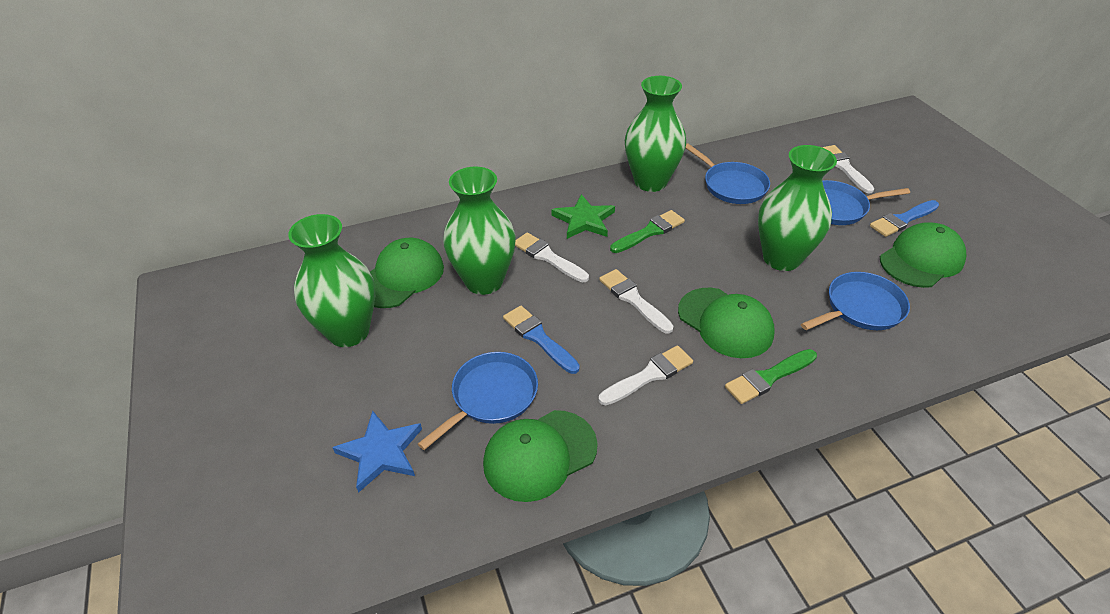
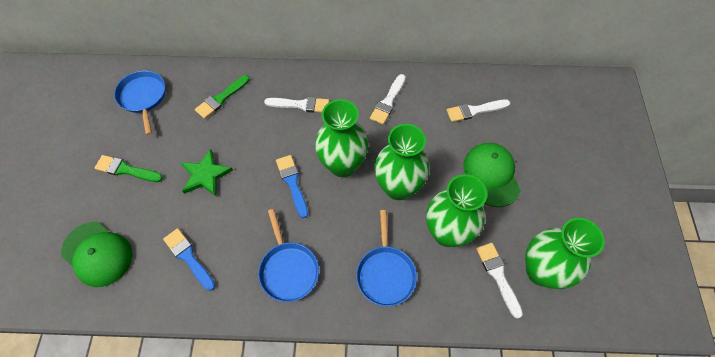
blue pan: 4 -> 3
blue star: 1 -> 0
green cap: 4 -> 2

